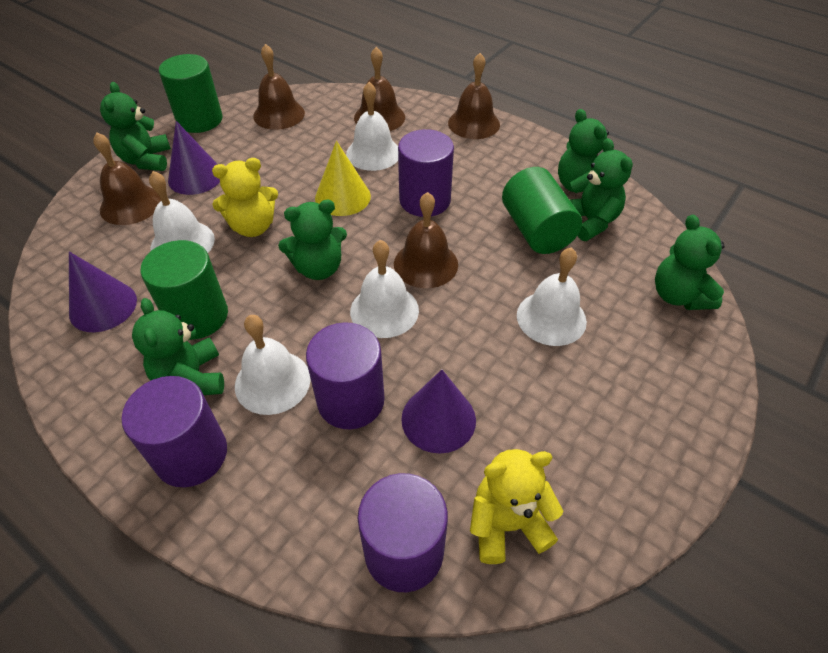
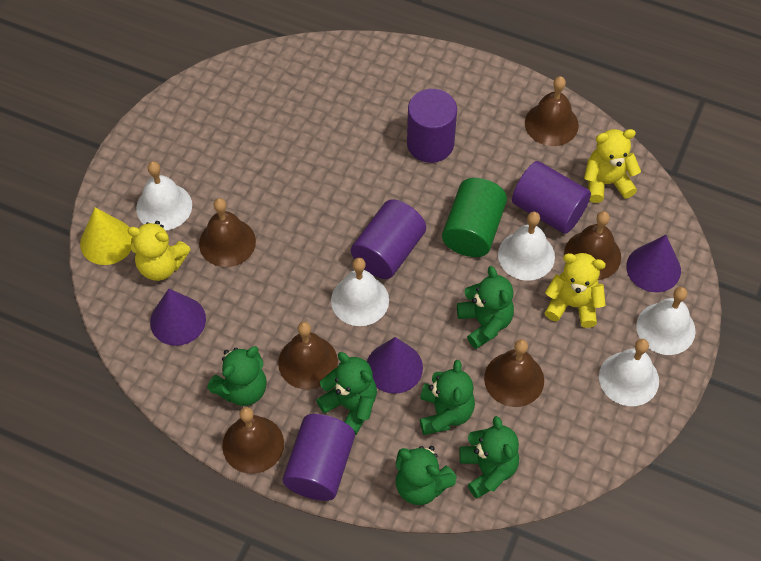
brown bell: 5 -> 6
green cylinder: 3 -> 1
yellow teddy bear: 2 -> 3

